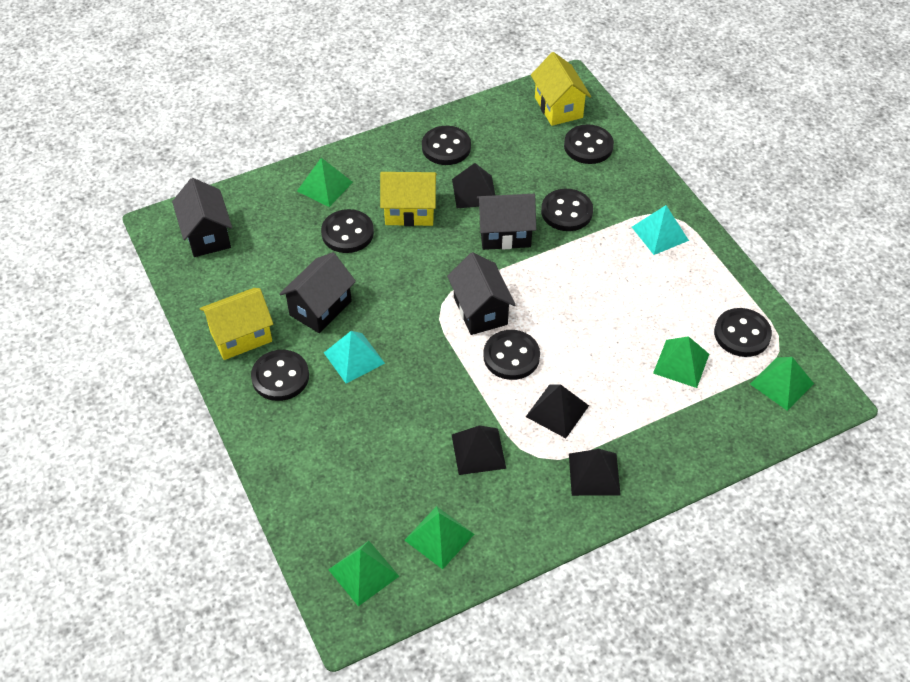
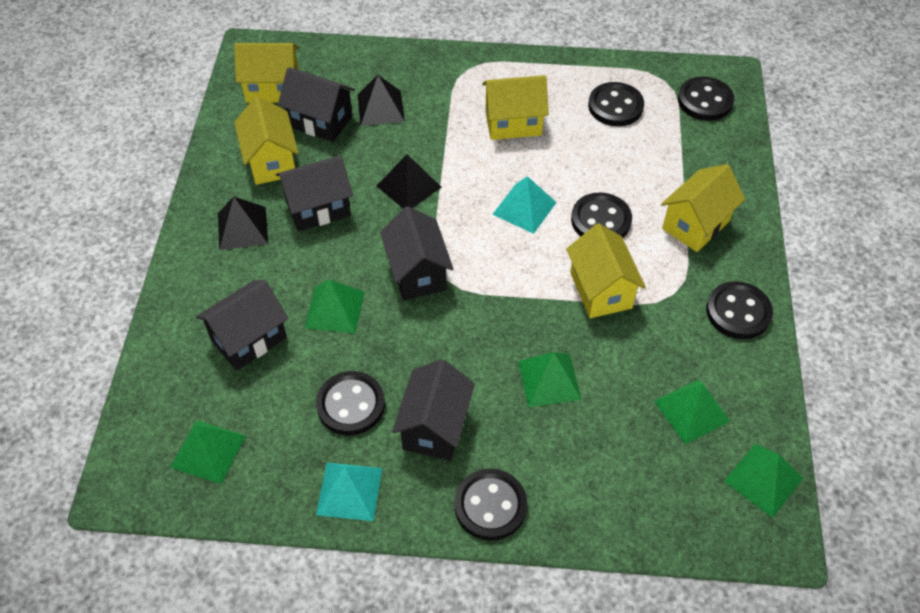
black button: 7 -> 6
black house: 4 -> 5
black pyramid: 4 -> 3
yellow house: 3 -> 5

